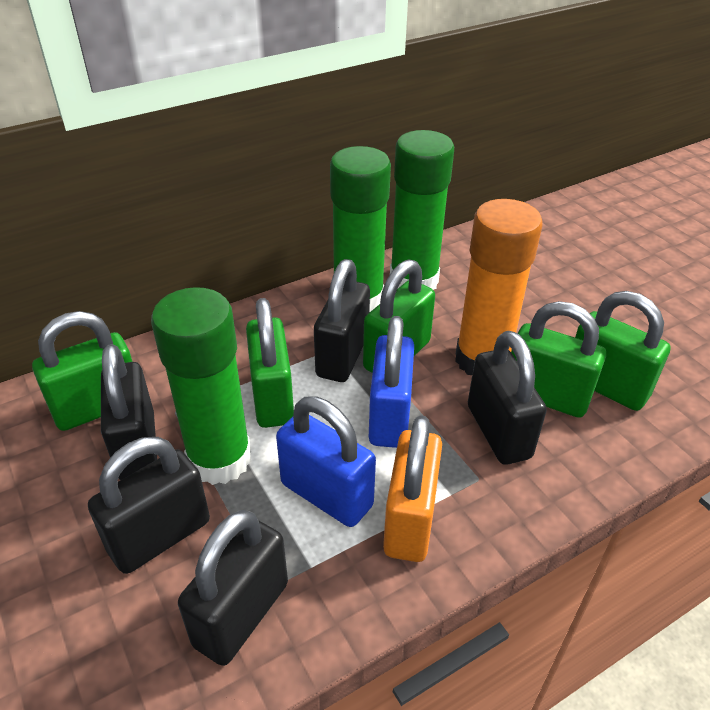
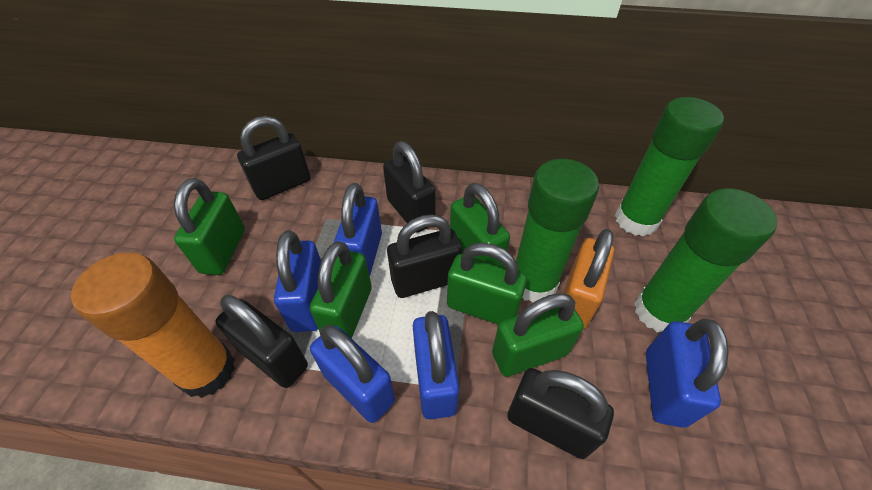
blue padlock: 2 -> 5

